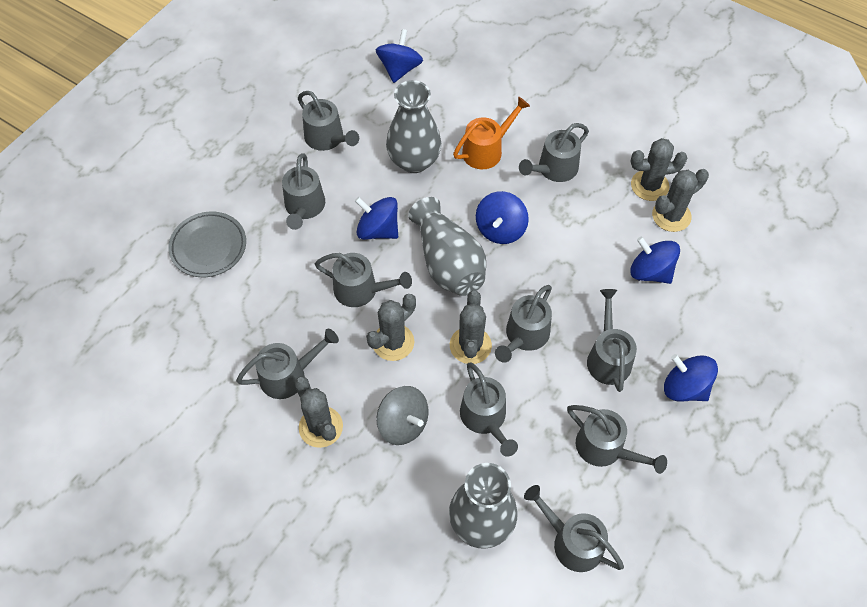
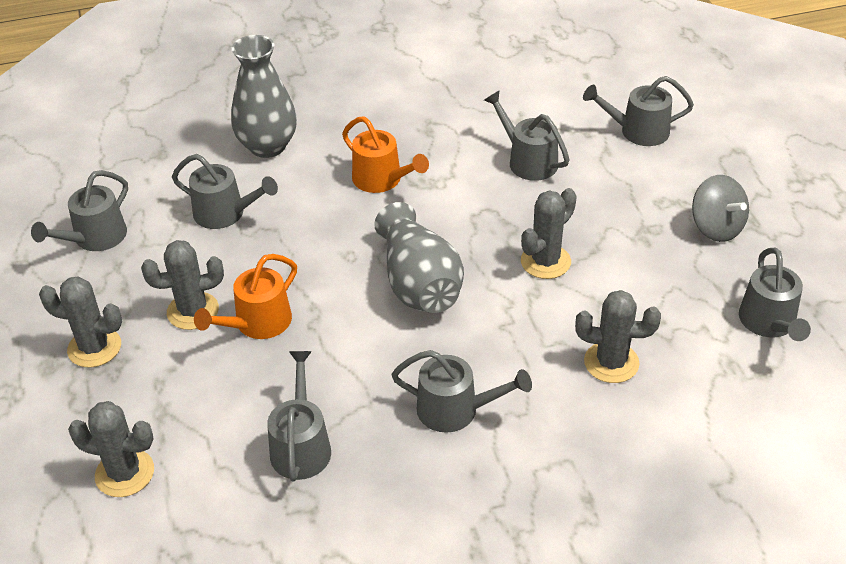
blue spinning top: 5 -> 0
grey plate: 1 -> 0
grey vase: 3 -> 2
grey watering can: 10 -> 7
orange watering can: 1 -> 2

